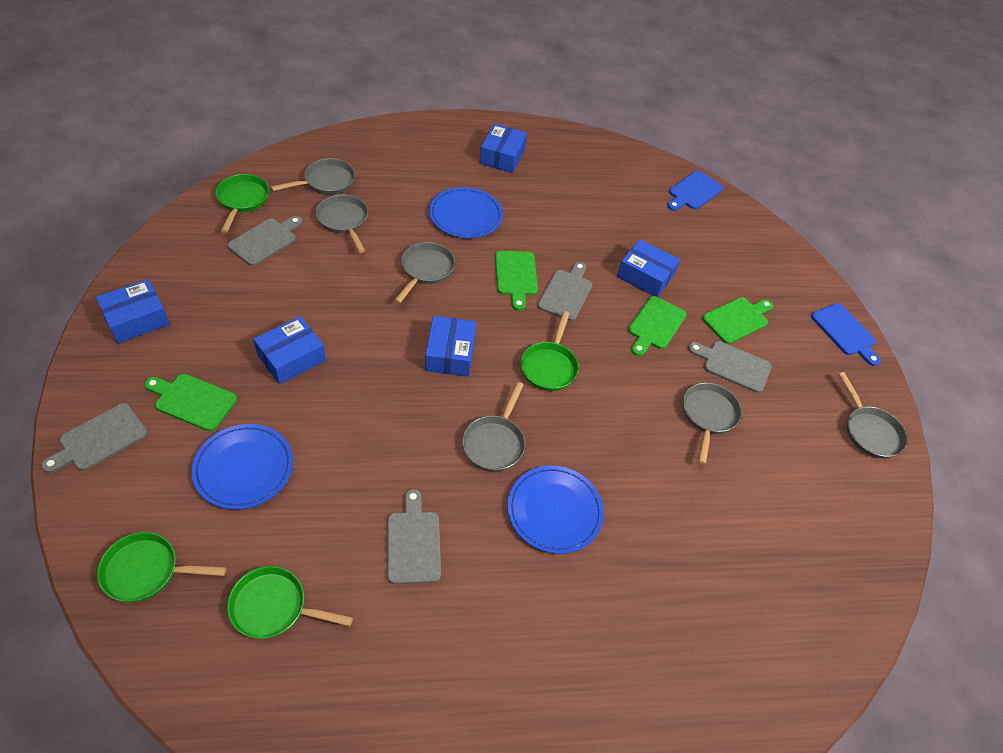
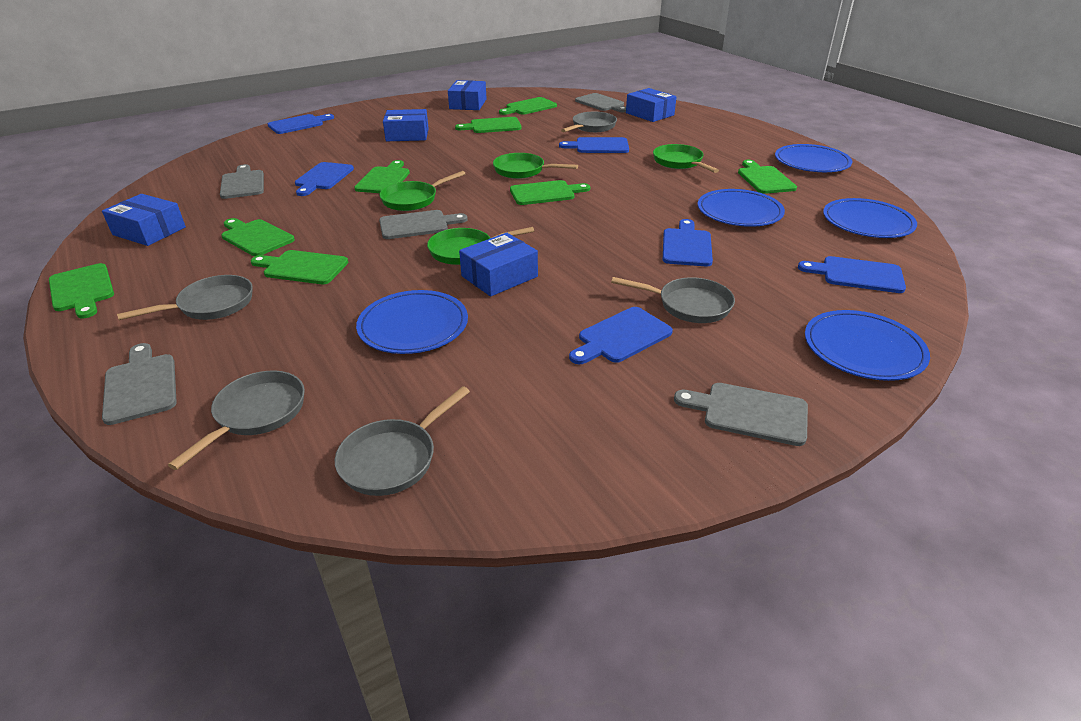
blue cutting board: 2 -> 6
blue plate: 3 -> 5
green cutting board: 4 -> 8
grey pan: 6 -> 5

